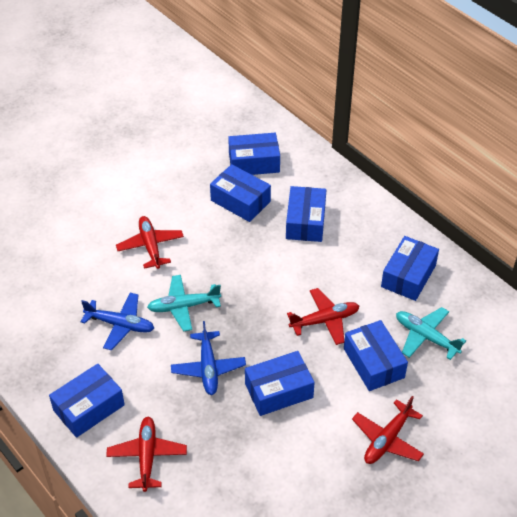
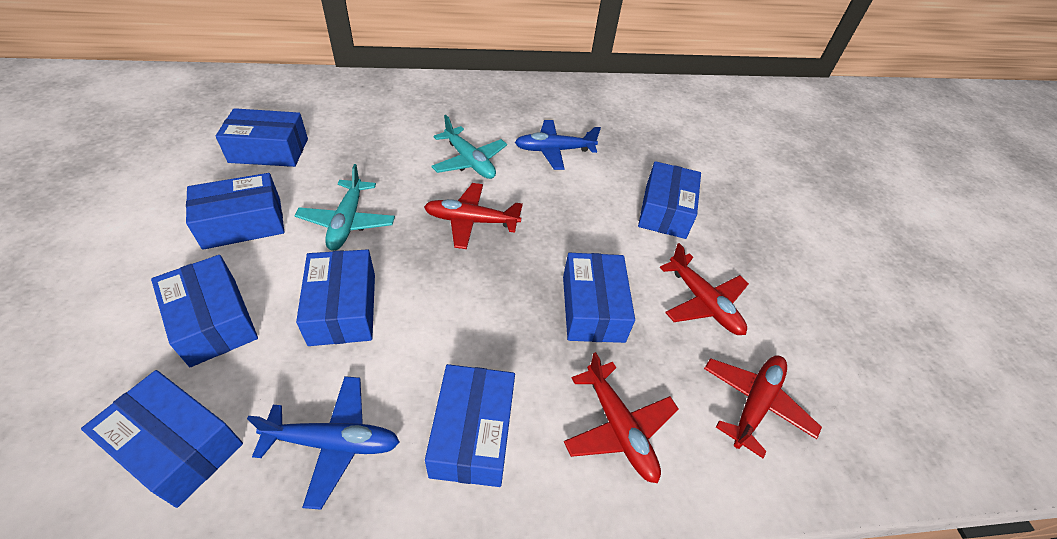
blue box: 7 -> 8

